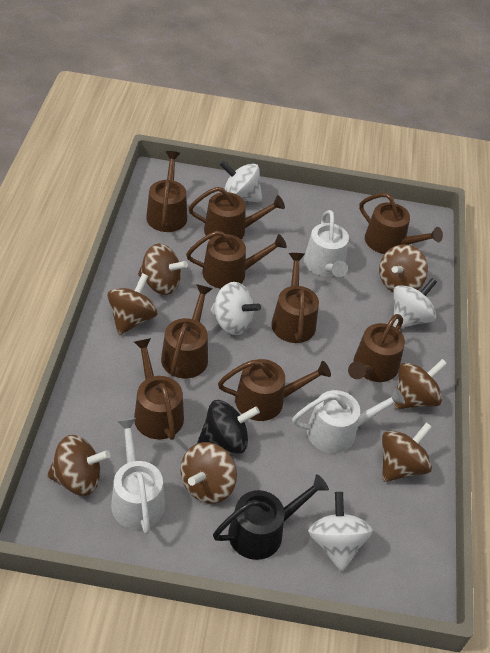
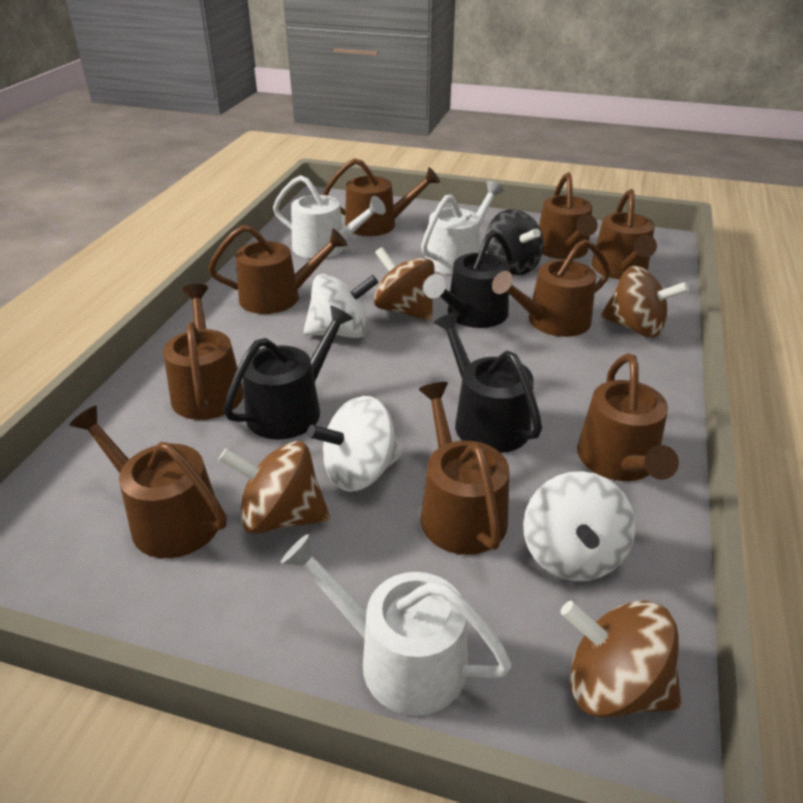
black watering can: 1 -> 3
brown spinning top: 7 -> 4
white spinning top: 4 -> 3

